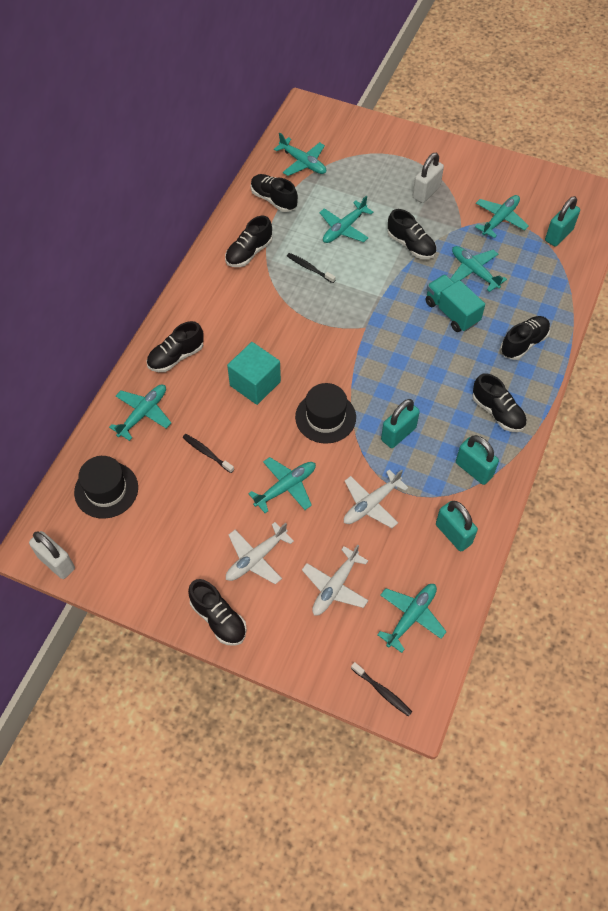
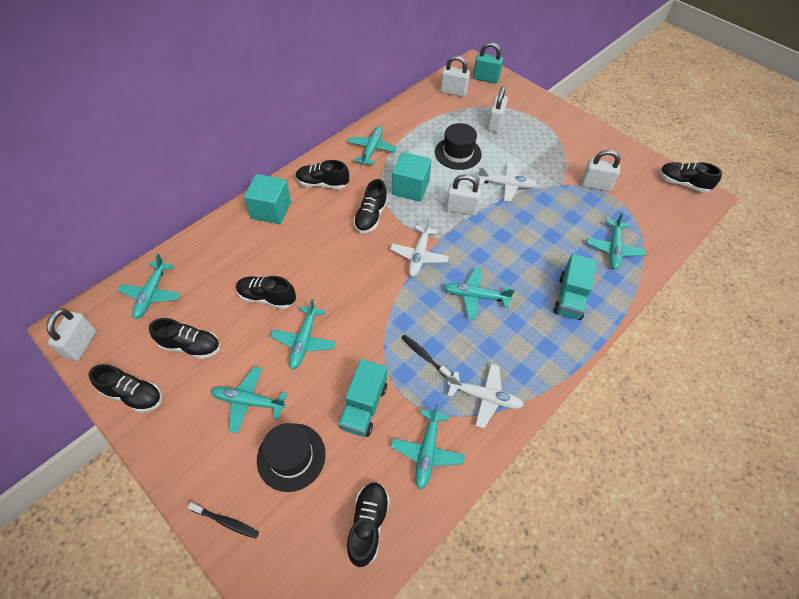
black toothbrush: 3 -> 2
turquoise cube: 1 -> 2
turquoise padlock: 4 -> 1
turquoise truck: 1 -> 2
white padlock: 2 -> 5

